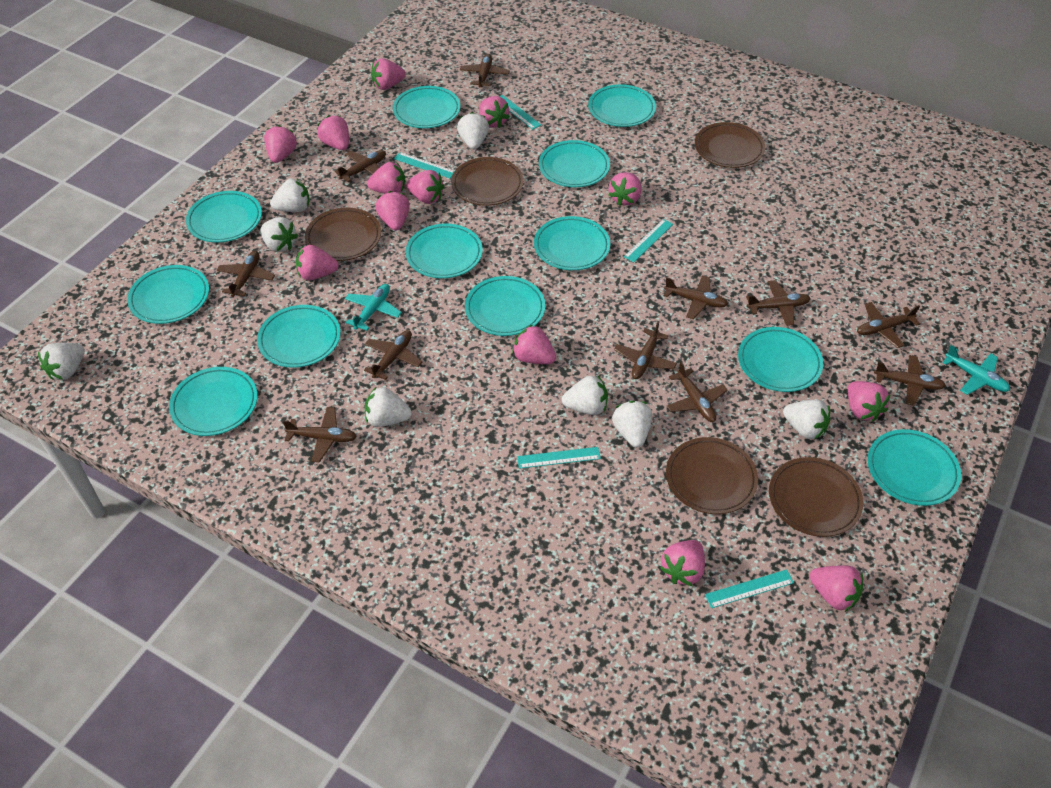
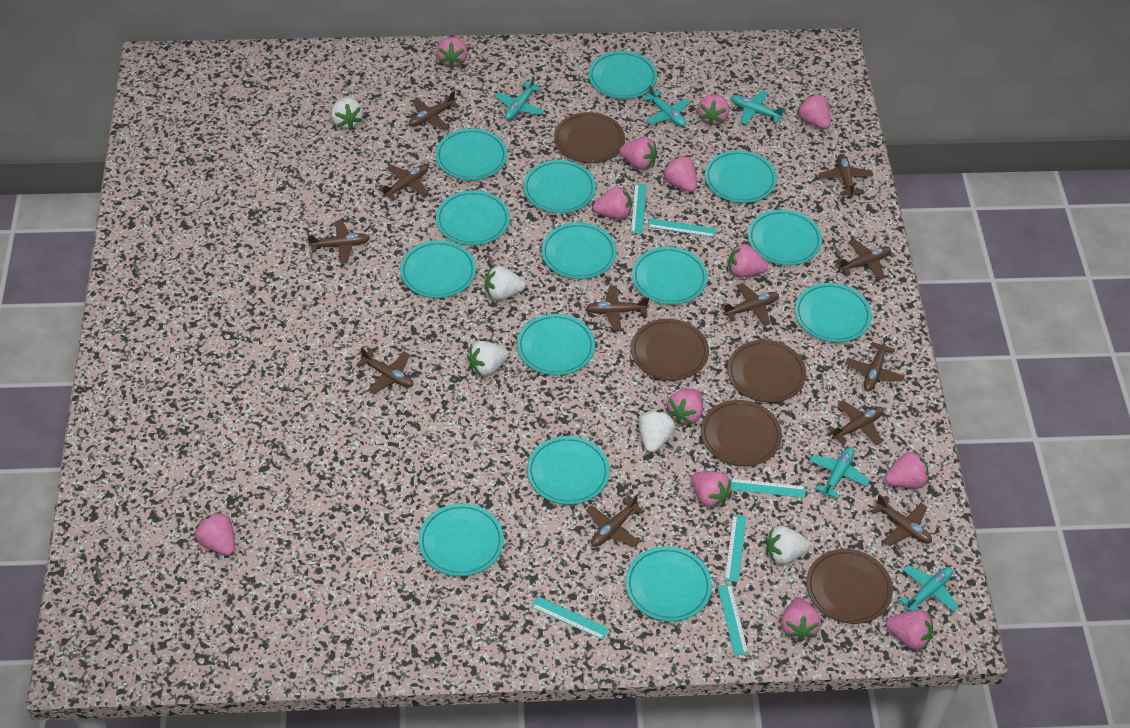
brown plane: 11 -> 12
turquoise plane: 2 -> 5
turquoise plate: 12 -> 14
turquoise ruler: 5 -> 6
white strawberry: 8 -> 5

